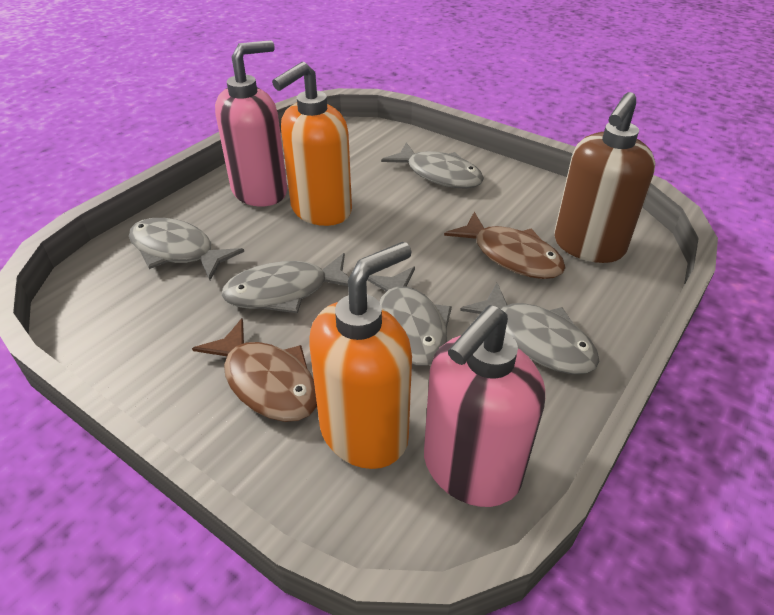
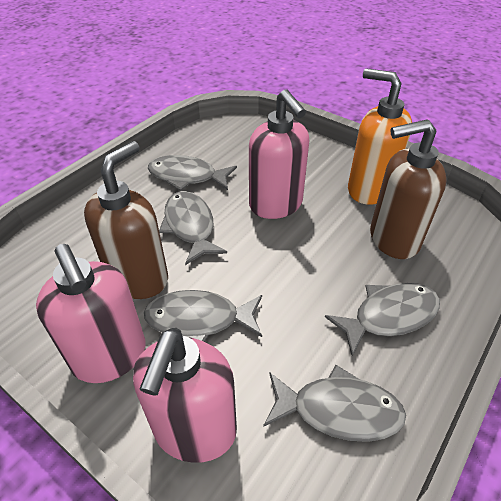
brown fish: 2 -> 0
brown soap dispenser: 1 -> 2
orange soap dispenser: 2 -> 1
pink soap dispenser: 2 -> 3

